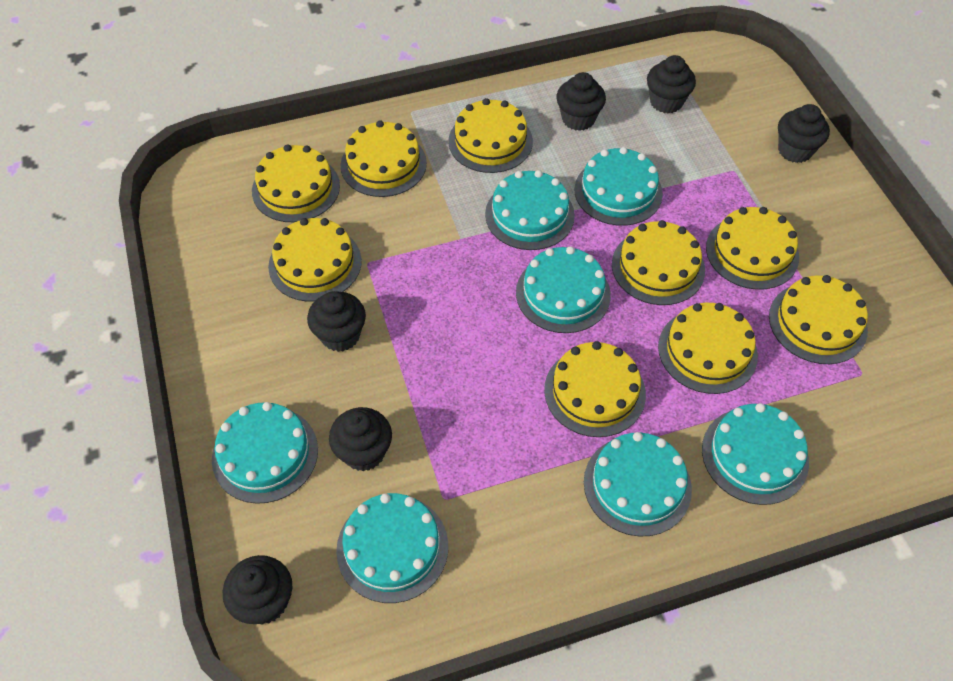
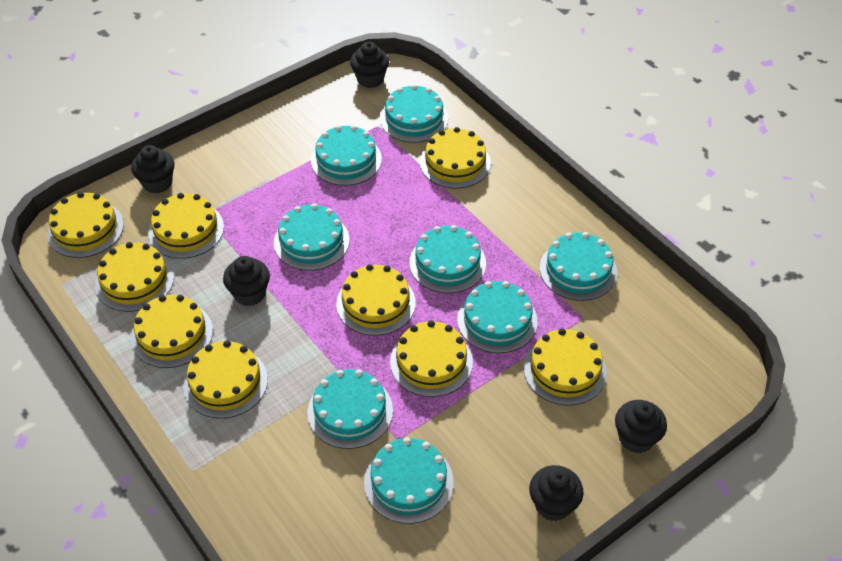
black cupcake: 6 -> 5
turquoise cake: 7 -> 8

